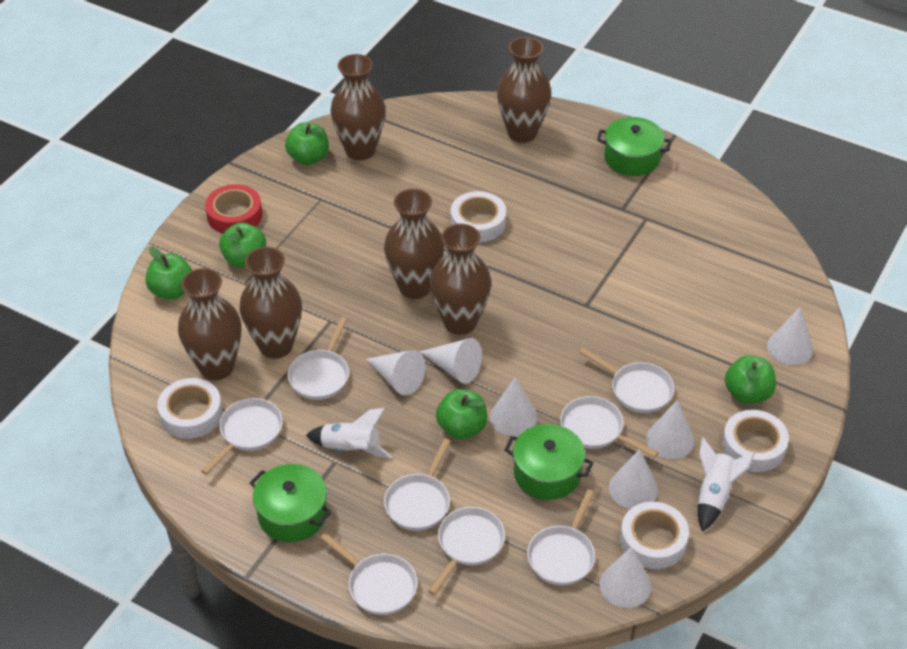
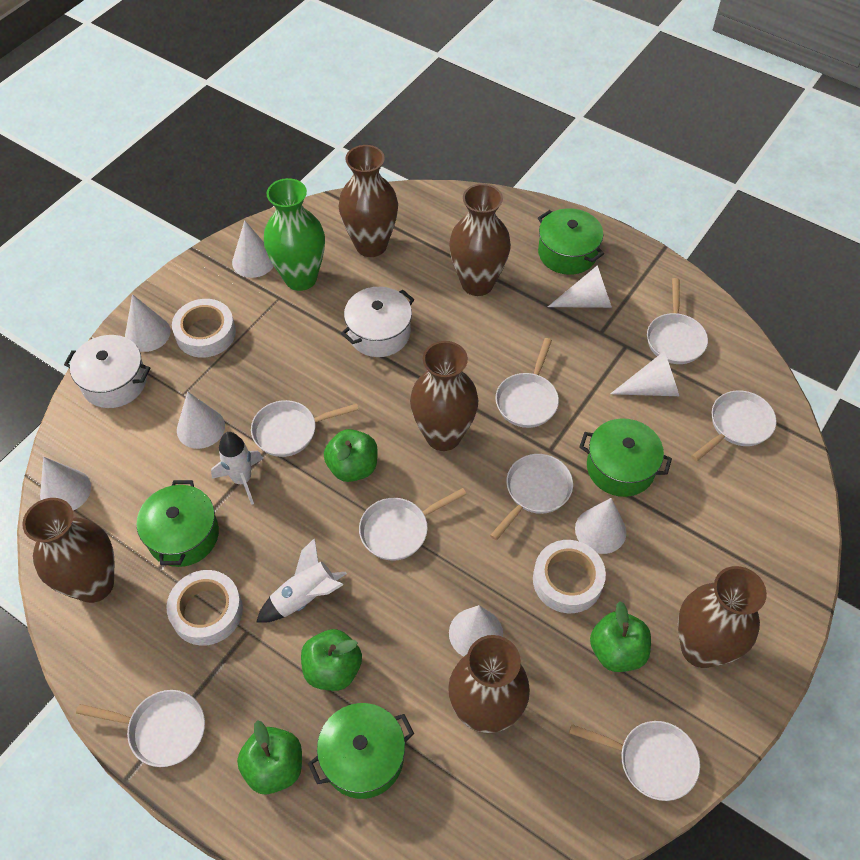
green apple: 5 -> 4
green pot: 3 -> 4
green vase: 0 -> 1
red tape: 1 -> 0
white cone: 7 -> 8
white pot: 0 -> 2
white tape: 4 -> 3

